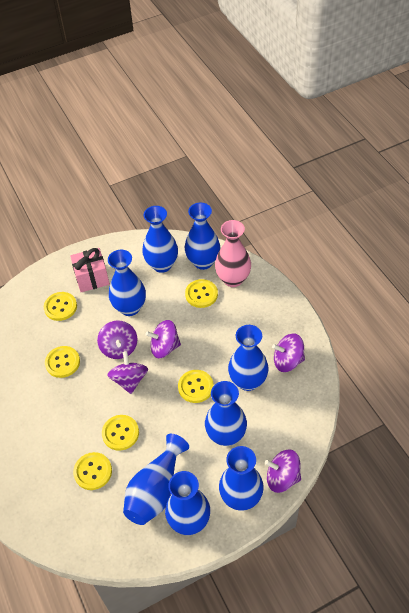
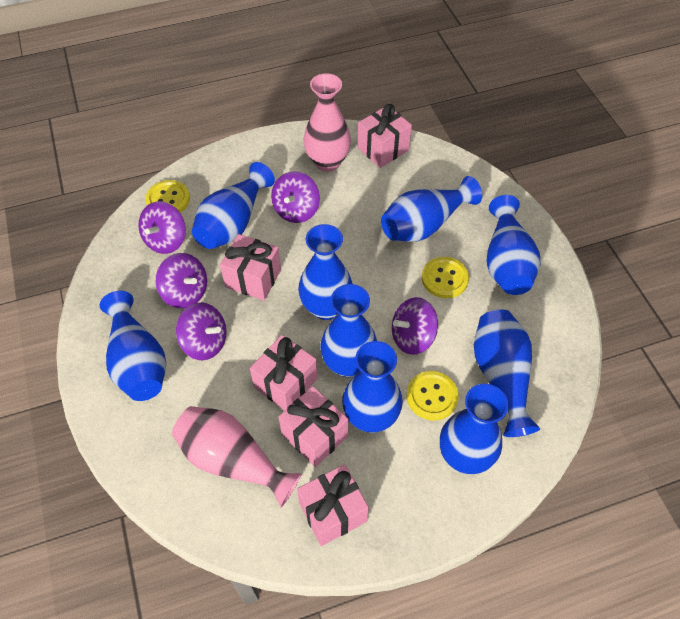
blue vase: 8 -> 9
pink gift: 1 -> 5
pink vase: 1 -> 2
yellow button: 6 -> 3

